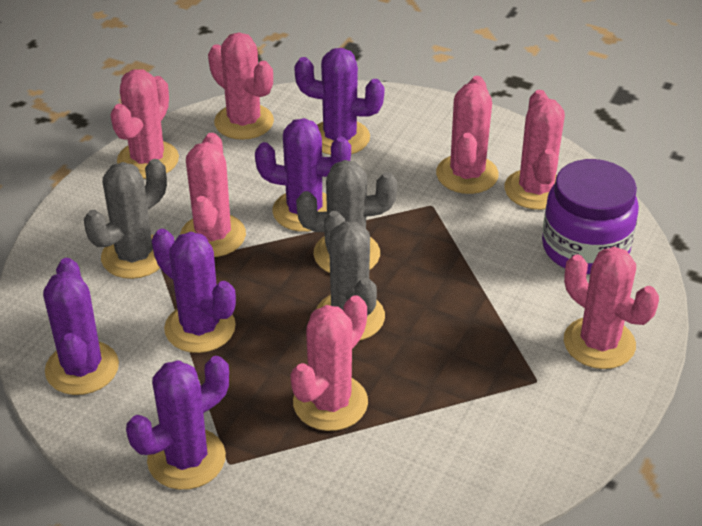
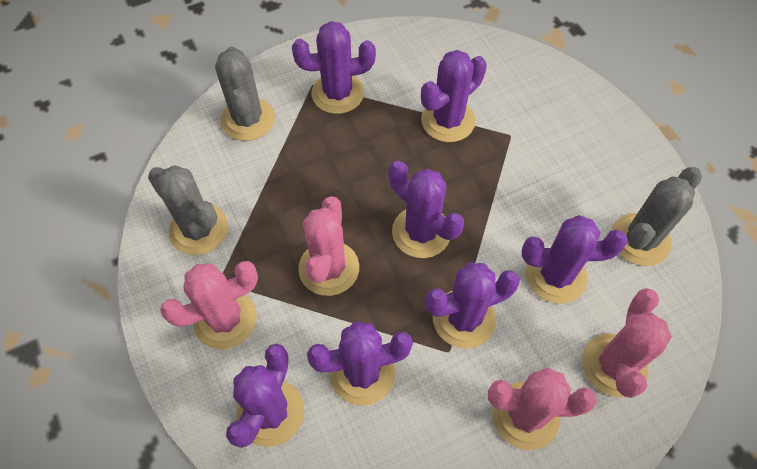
pink cactus: 7 -> 4
purple cactus: 5 -> 7
purple jar: 1 -> 0

